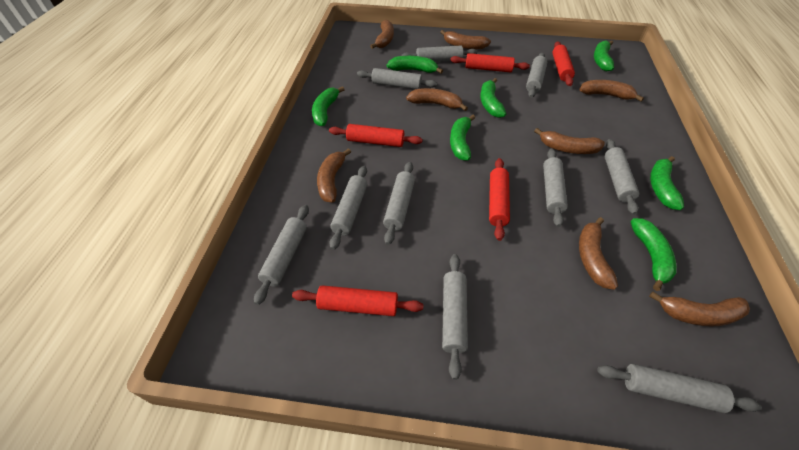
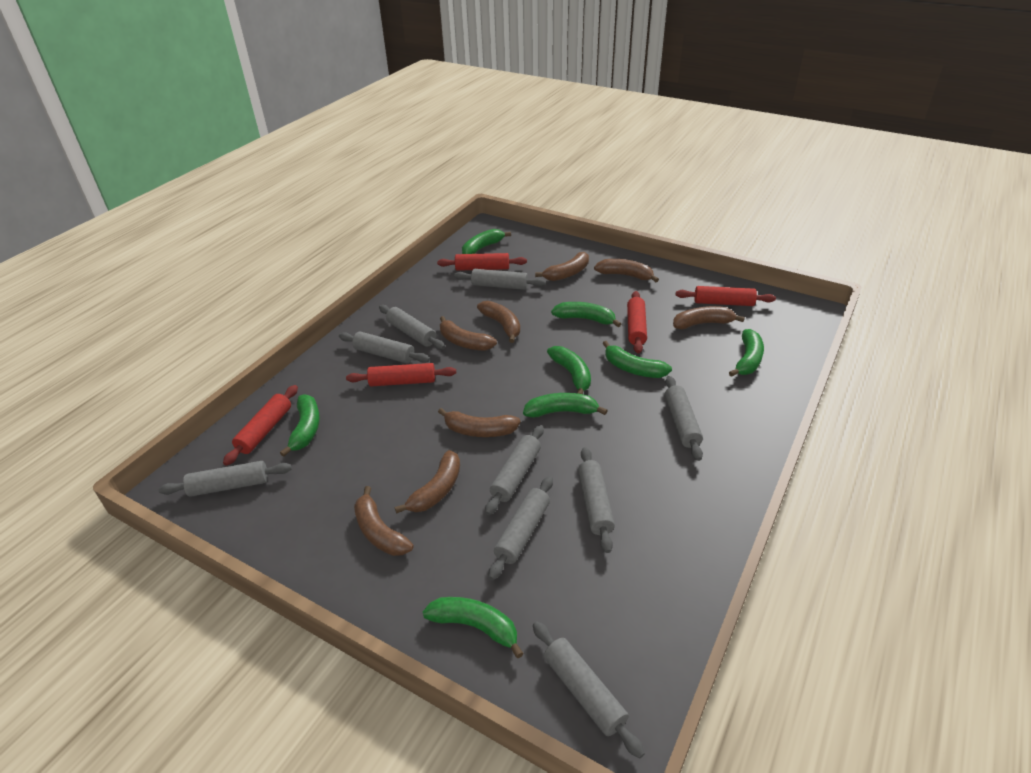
green banana: 7 -> 8
grey rolling pin: 10 -> 9

